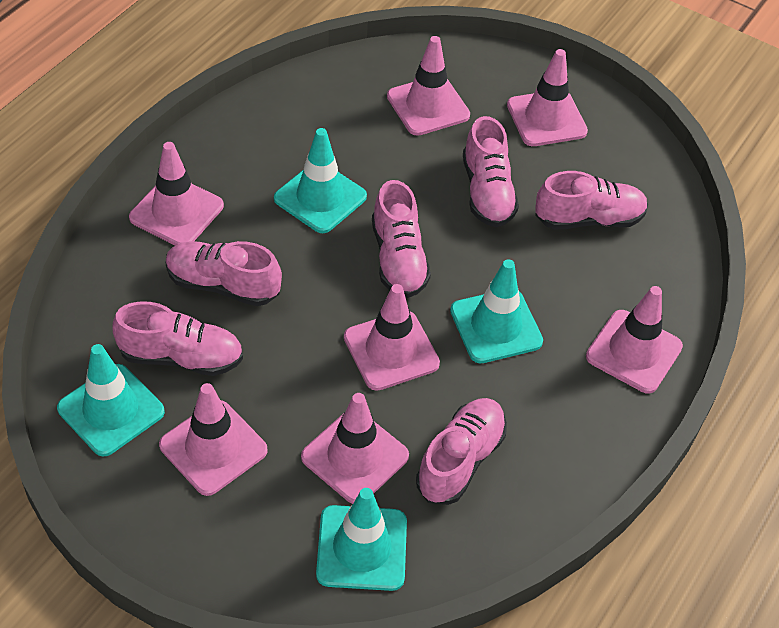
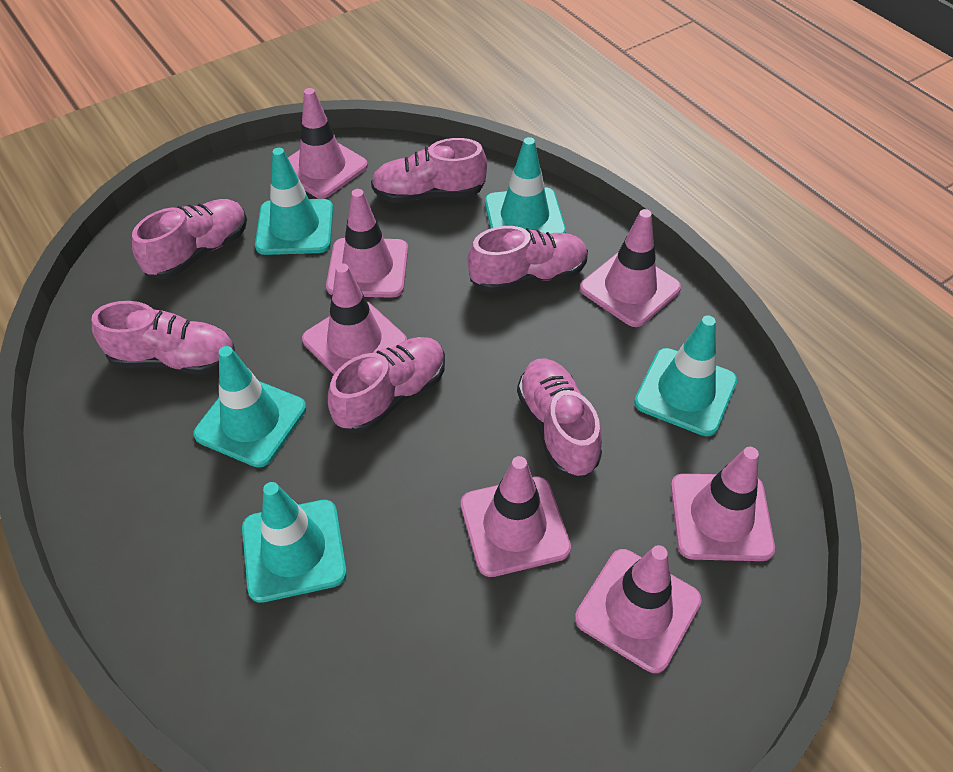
turquoise traffic cone: 4 -> 5

